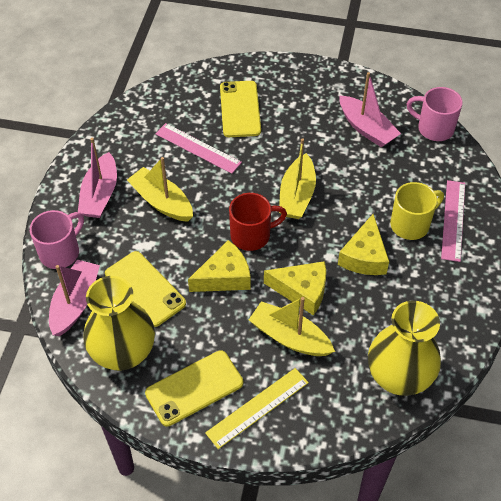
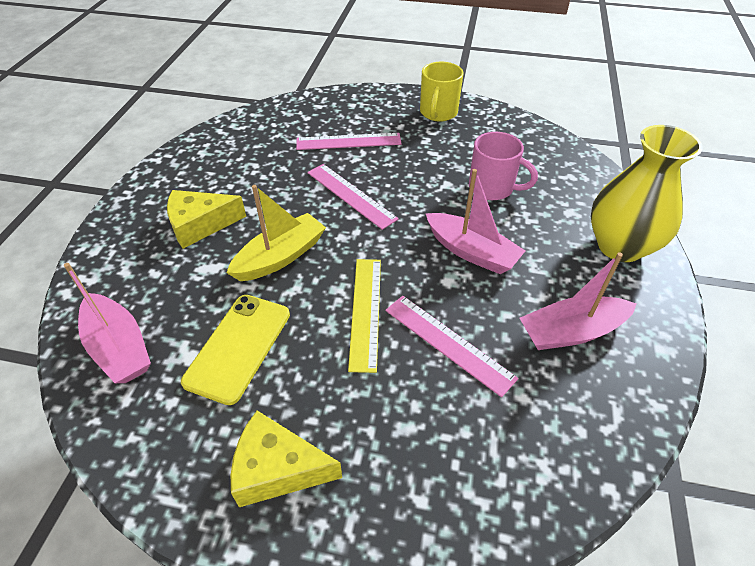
pink mug: 2 -> 1
pink ruler: 2 -> 3
red mug: 1 -> 0
yellow boat: 3 -> 1
yellow cheese: 3 -> 2
yellow phone: 3 -> 1
yellow vase: 2 -> 1

